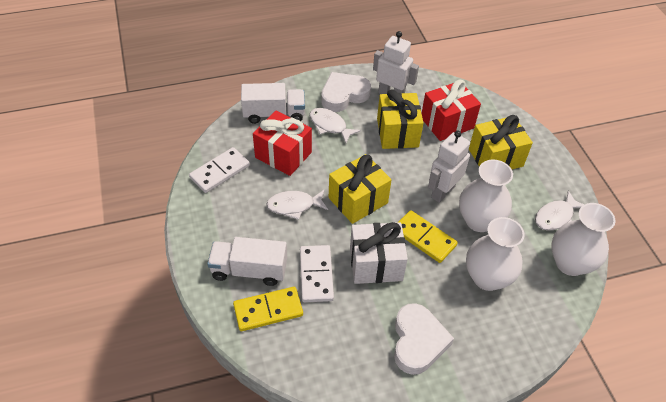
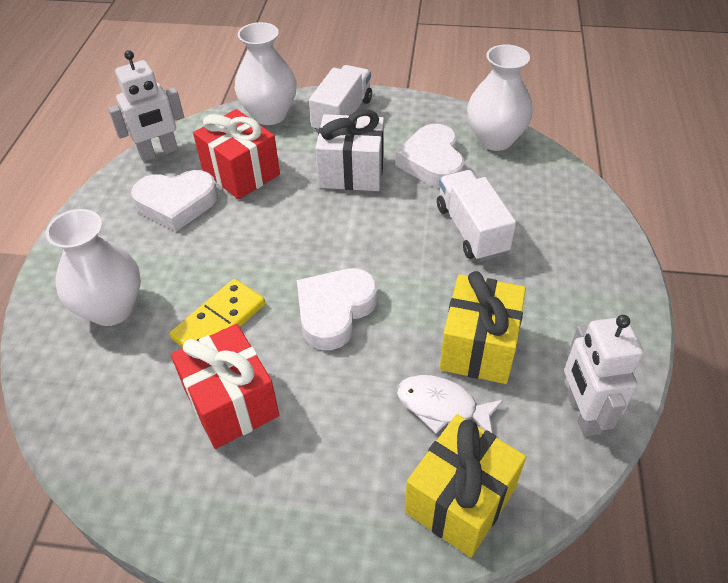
white domino: 2 -> 0
white fish: 3 -> 1
white heart: 2 -> 3
yellow domino: 2 -> 1
yellow gift: 3 -> 2

